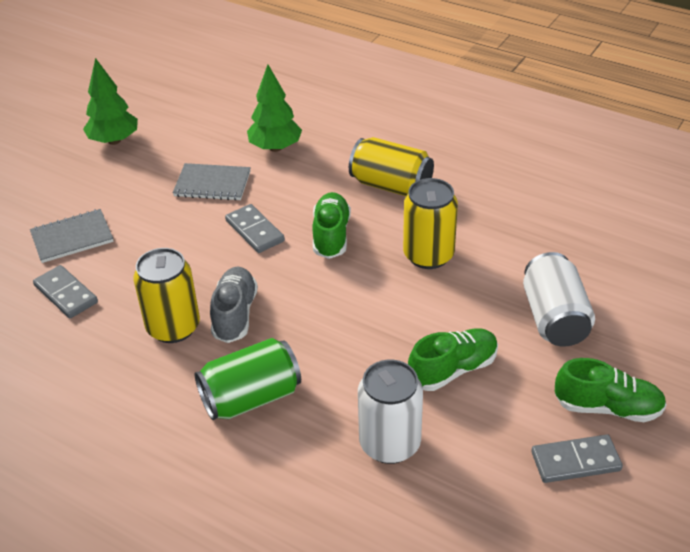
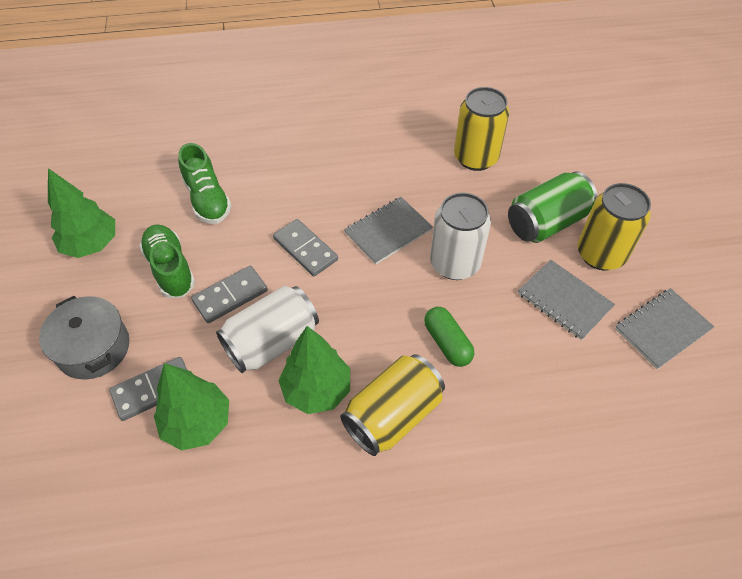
green capsule: 0 -> 1
green shoe: 3 -> 2
green tree: 2 -> 3
grey notebook: 2 -> 3
grey pot: 0 -> 1
grey shoe: 1 -> 0

